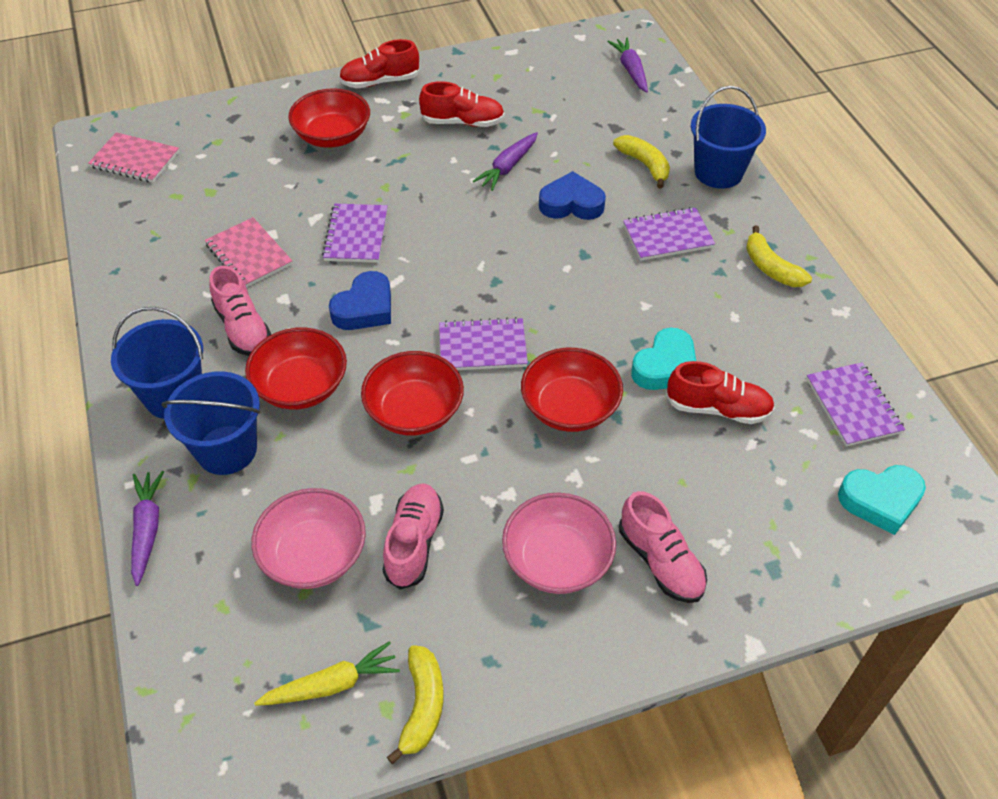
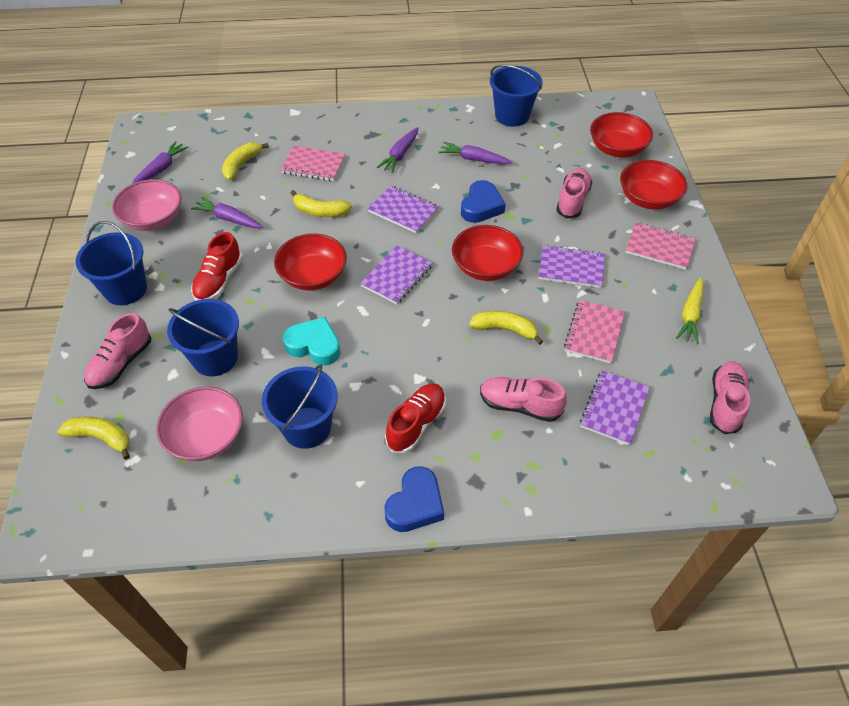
blue bucket: 3 -> 4
pink notebook: 2 -> 3
pink shoe: 3 -> 4
purple carrot: 3 -> 4
red shoe: 3 -> 2
turquoise heart: 2 -> 1
yellow banana: 3 -> 4

